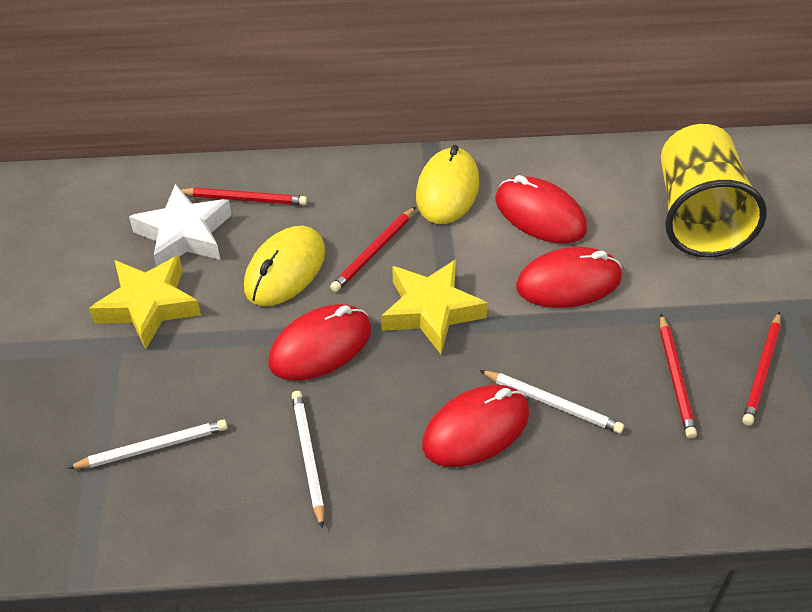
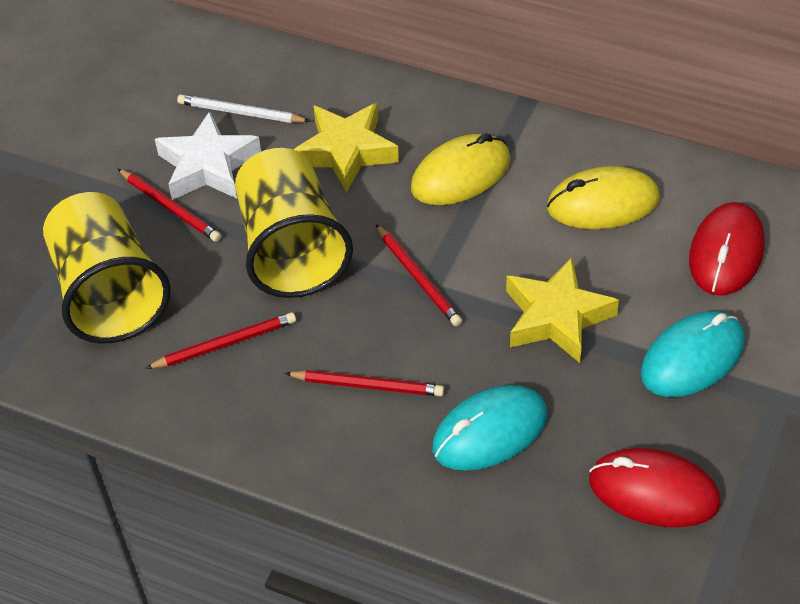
red mouse: 4 -> 2
turquoise mouse: 0 -> 2
white pencil: 3 -> 1
yellow cup: 1 -> 2

